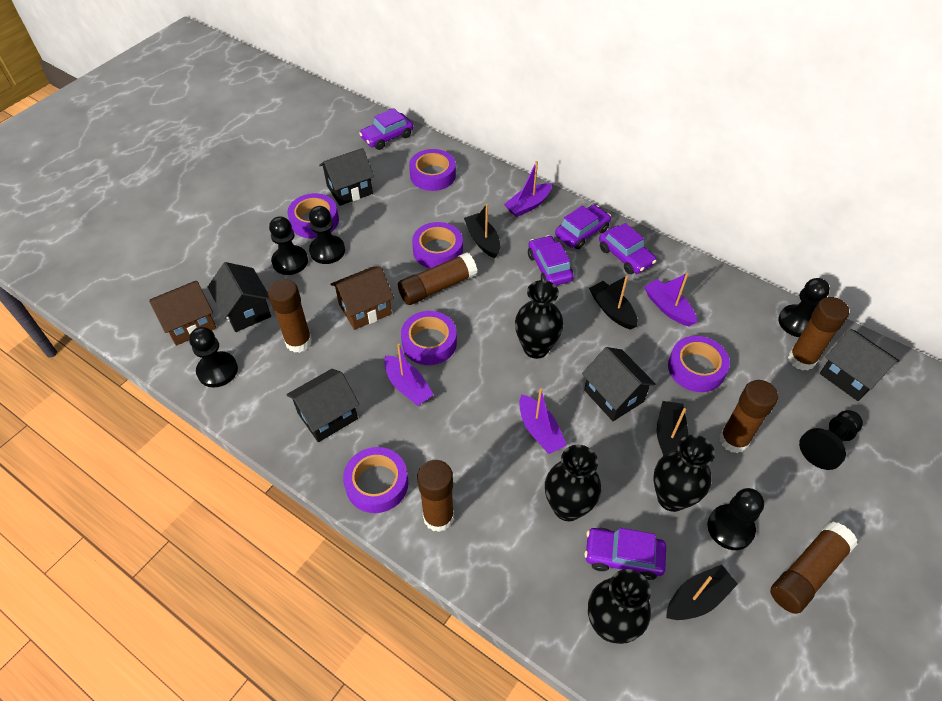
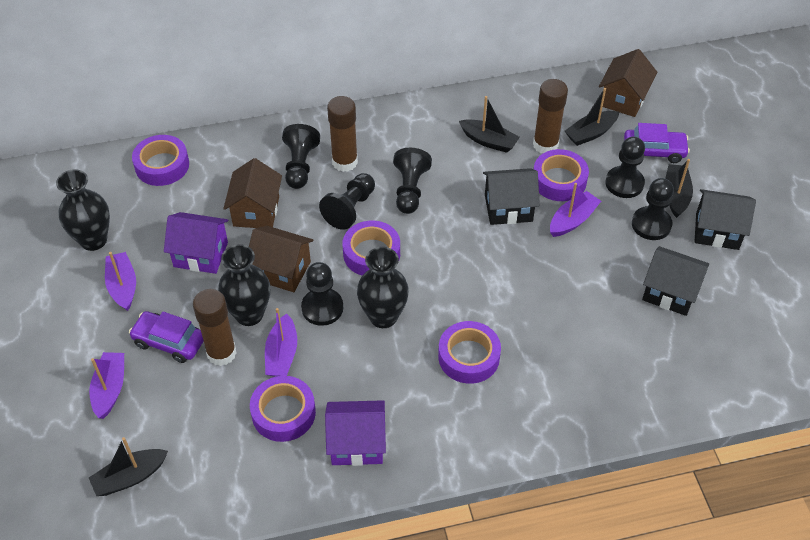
black house: 5 -> 3
black vase: 4 -> 3
brown glue stick: 6 -> 3
brown house: 2 -> 3
purple car: 5 -> 2
purple house: 0 -> 2
purple tape: 6 -> 5

